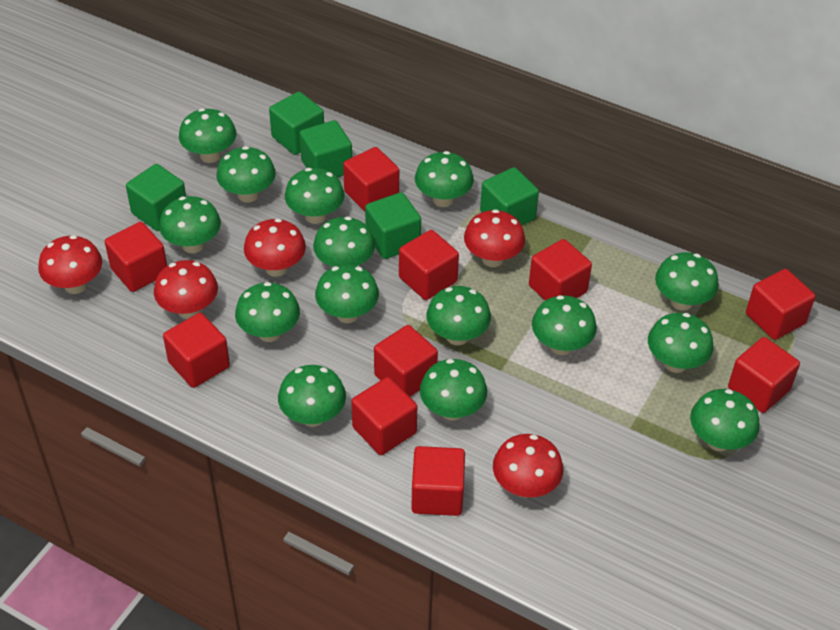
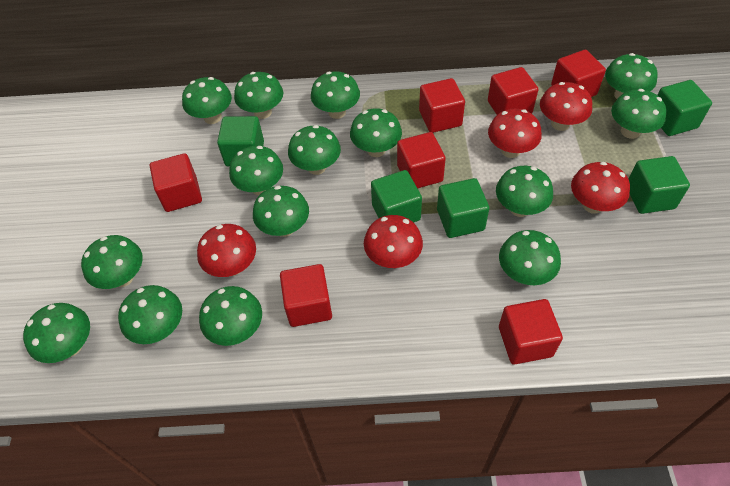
red cube: 10 -> 7

